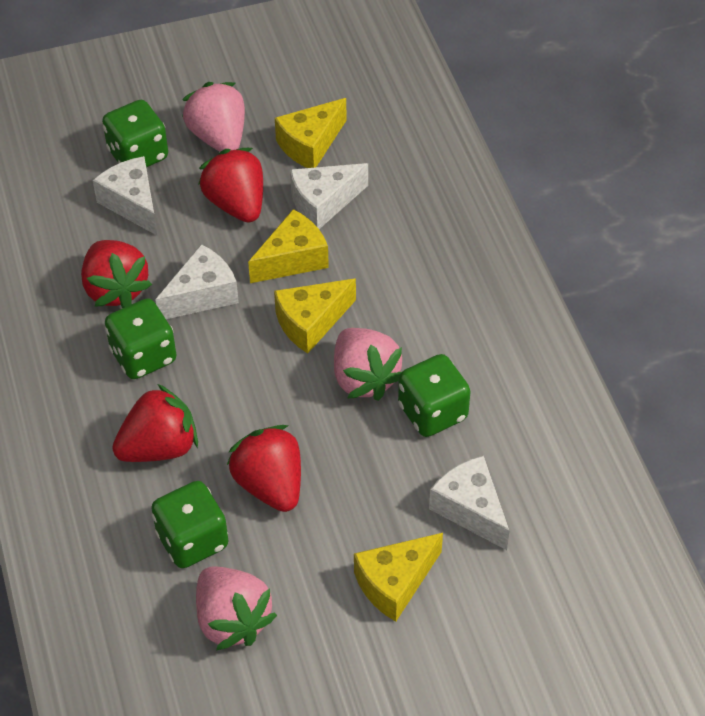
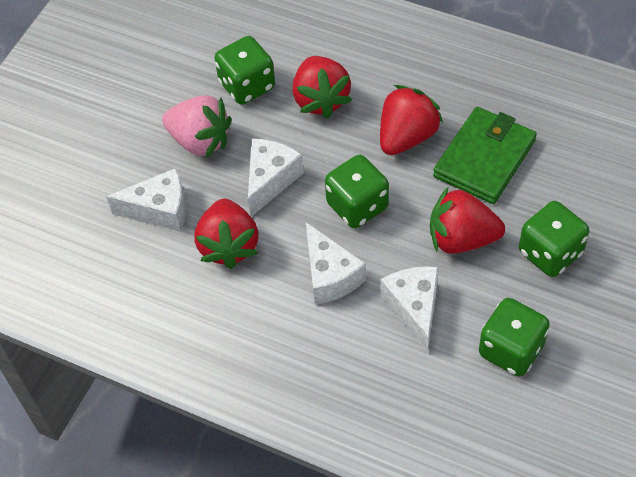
green wallet: 0 -> 1
pink strawberry: 3 -> 1
yellow cheese: 4 -> 0

